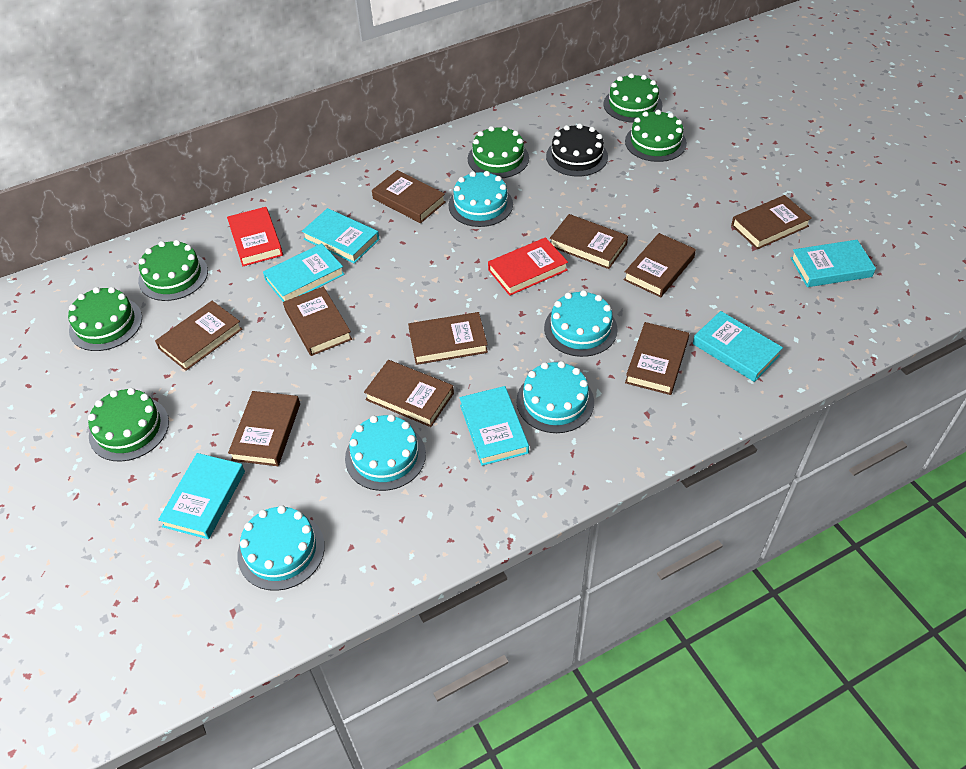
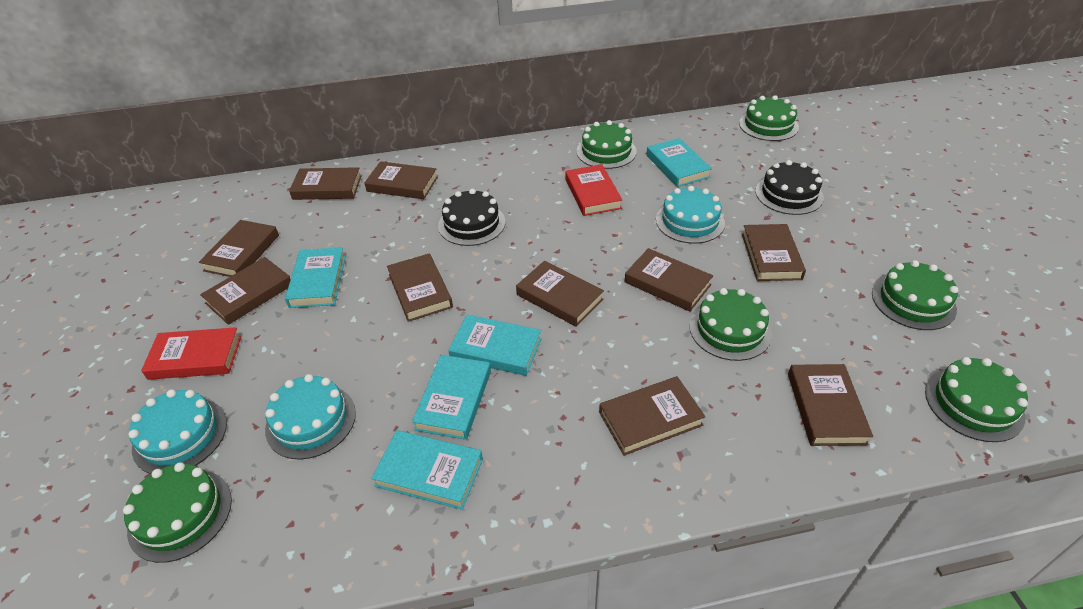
black cake: 1 -> 2
turquoise book: 6 -> 5
turquoise cake: 5 -> 3

